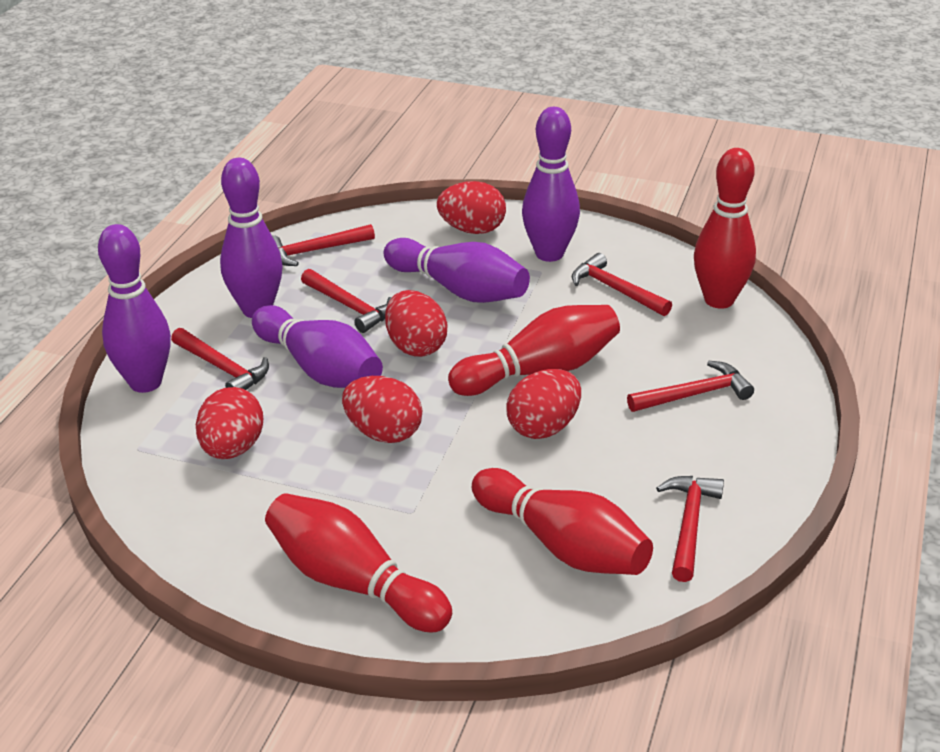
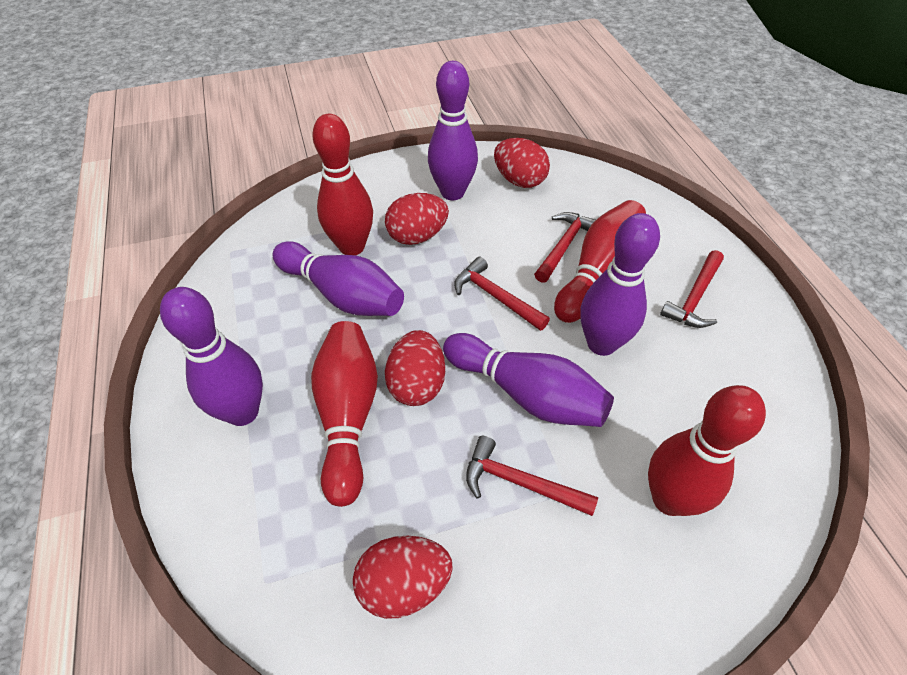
red egg: 5 -> 4
red hammer: 6 -> 4

